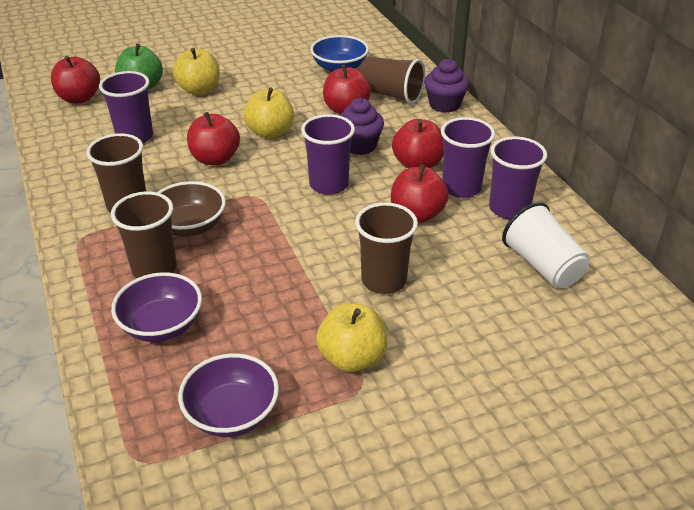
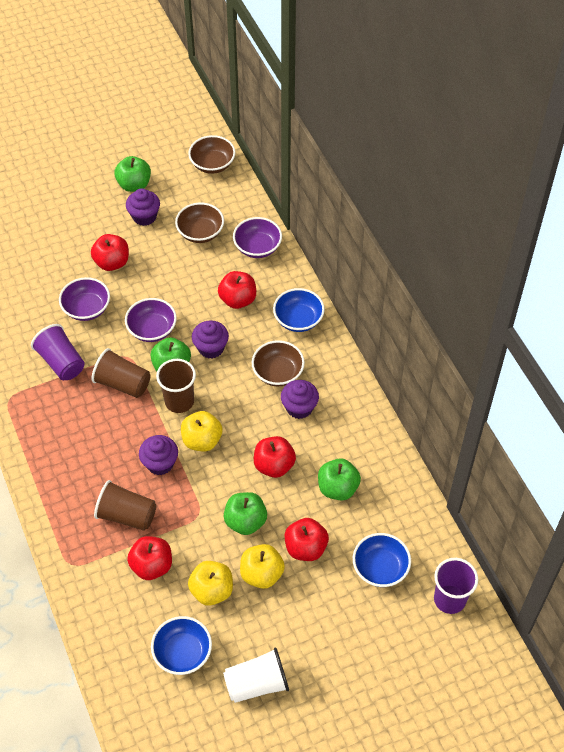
blue bowl: 1 -> 3
brown bowl: 1 -> 3
brown cup: 4 -> 3
green apple: 1 -> 4
purple bowl: 2 -> 3
purple cup: 4 -> 2
purple cupcake: 2 -> 4

